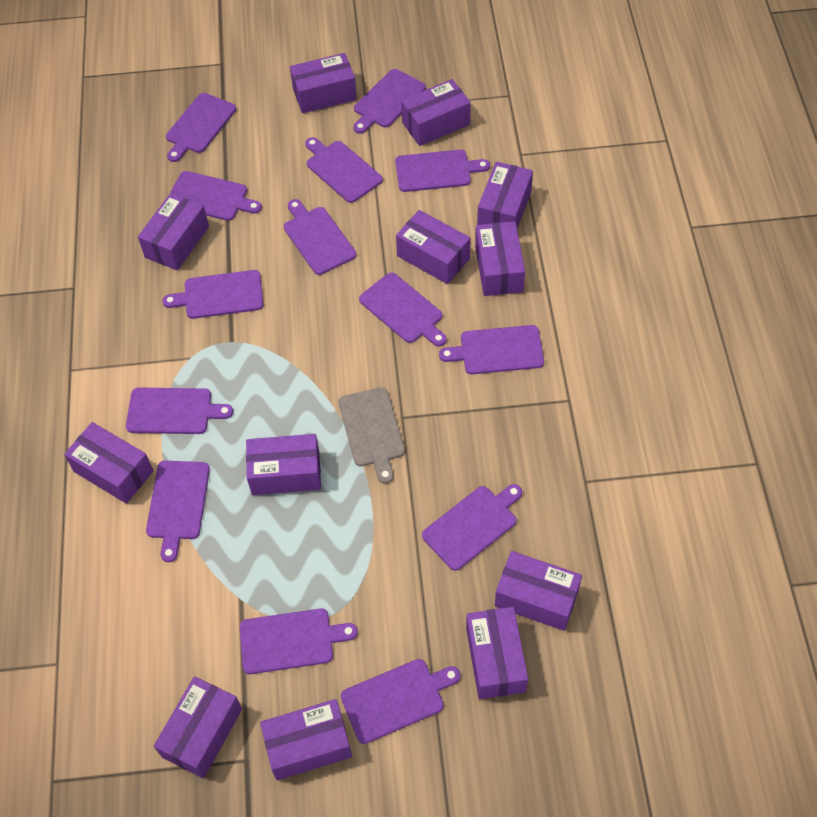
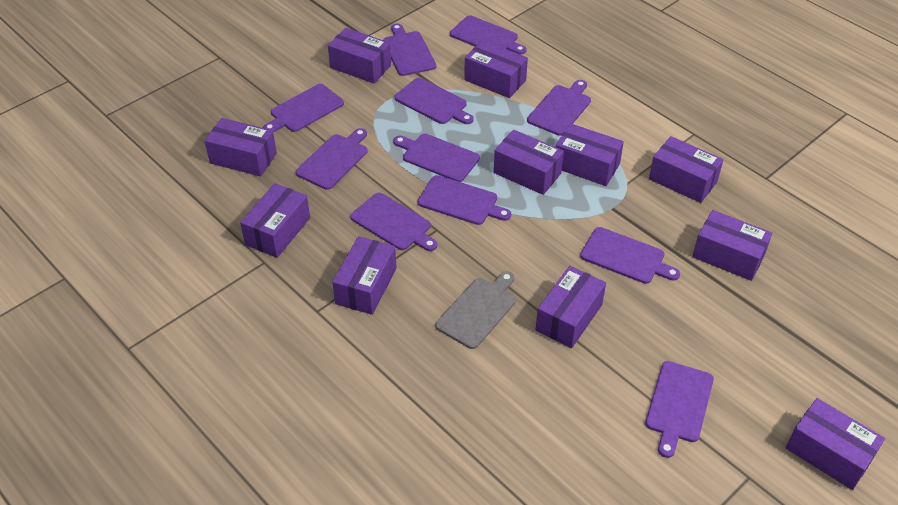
purple box: 12 -> 11
purple cutting board: 14 -> 11

